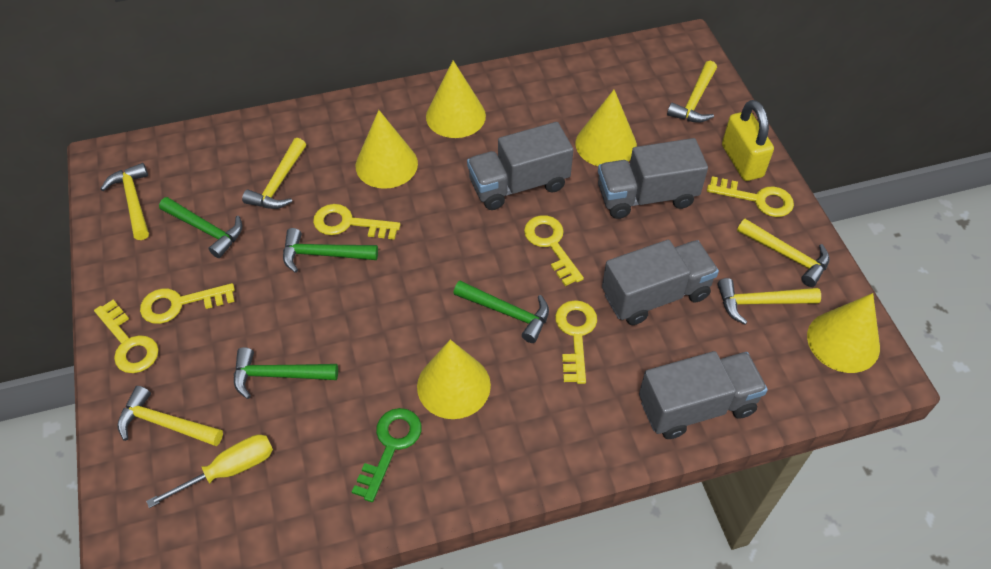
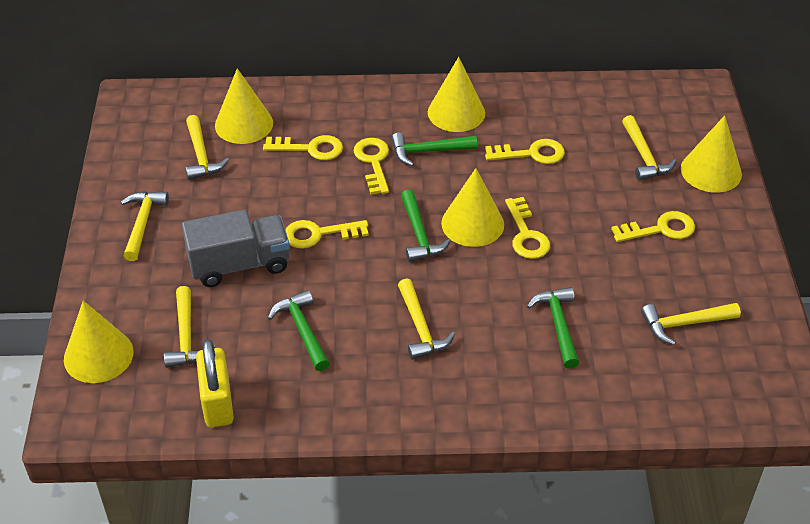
green key: 1 -> 0
grey truck: 4 -> 1
yellow screwdriver: 1 -> 0

